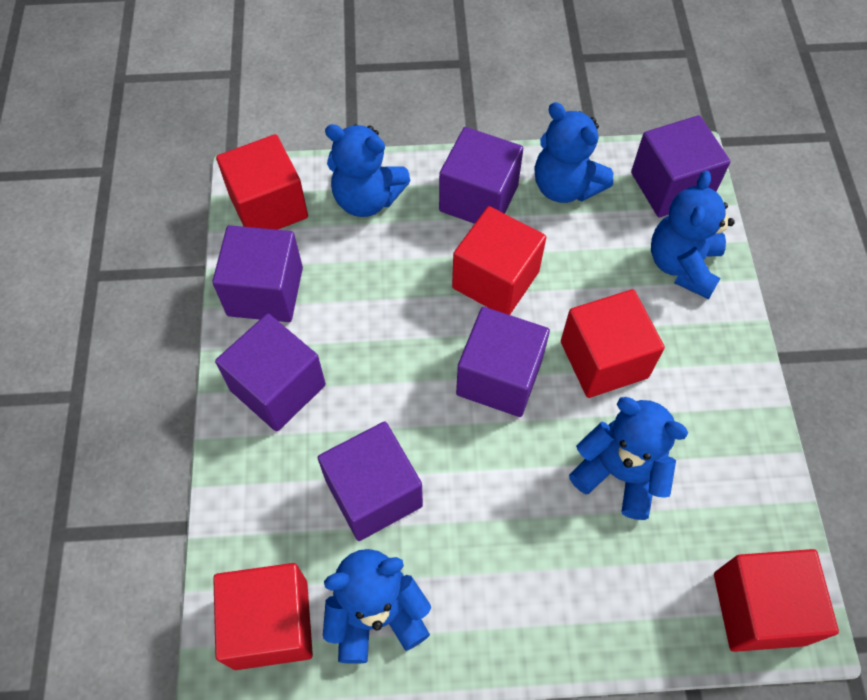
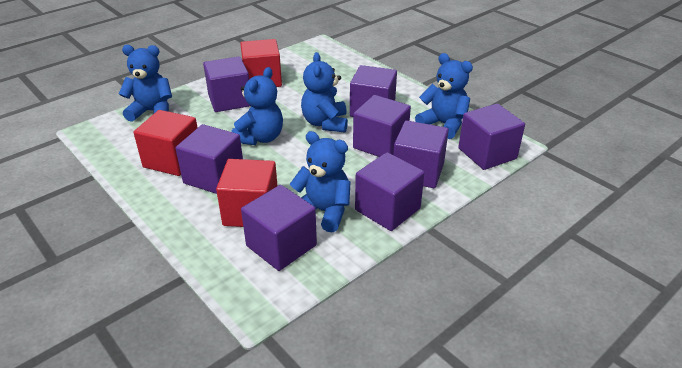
purple cube: 6 -> 8
red cube: 5 -> 3

